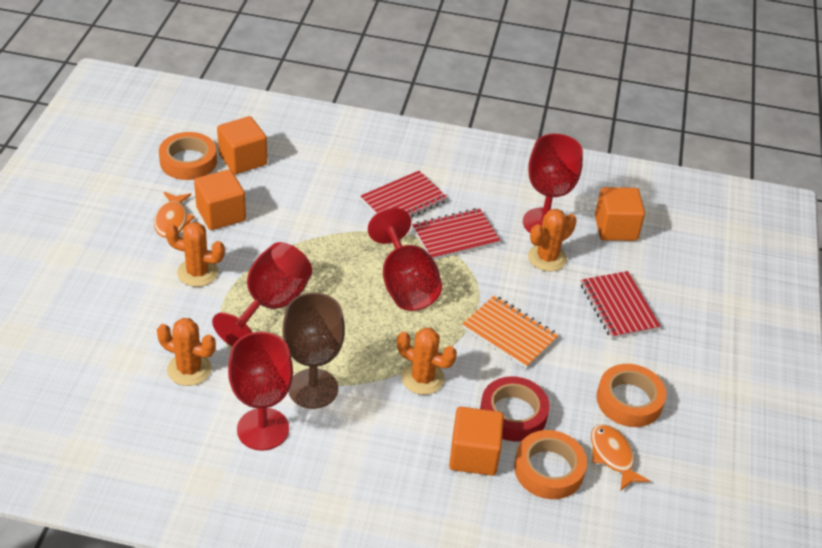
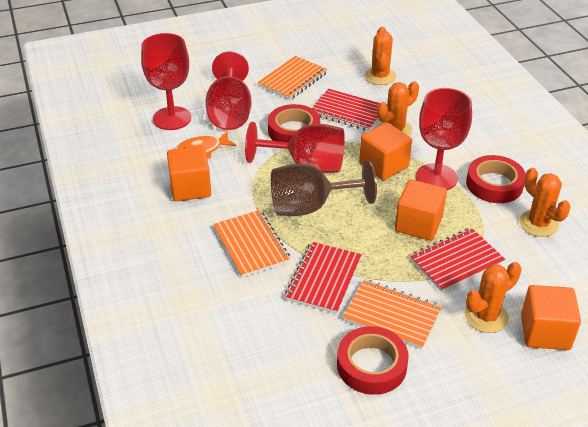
orange fish: 2 -> 1
orange notebook: 1 -> 3
orange tape: 3 -> 0
red tape: 1 -> 3

